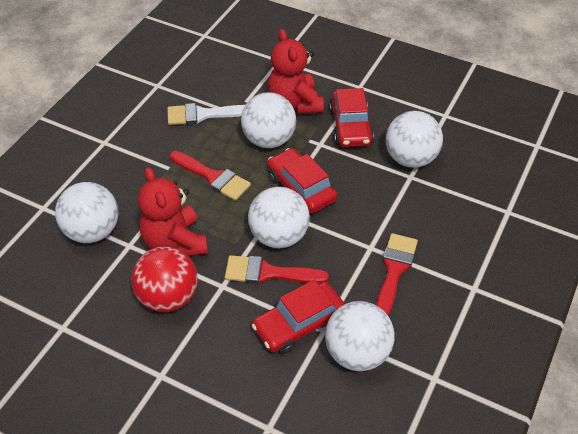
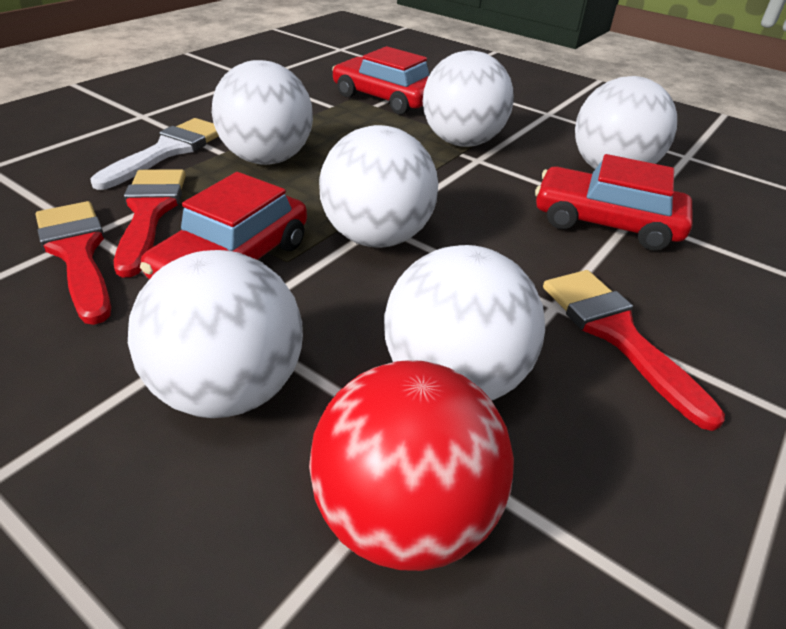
red teddy bear: 2 -> 0
white ball: 5 -> 6

